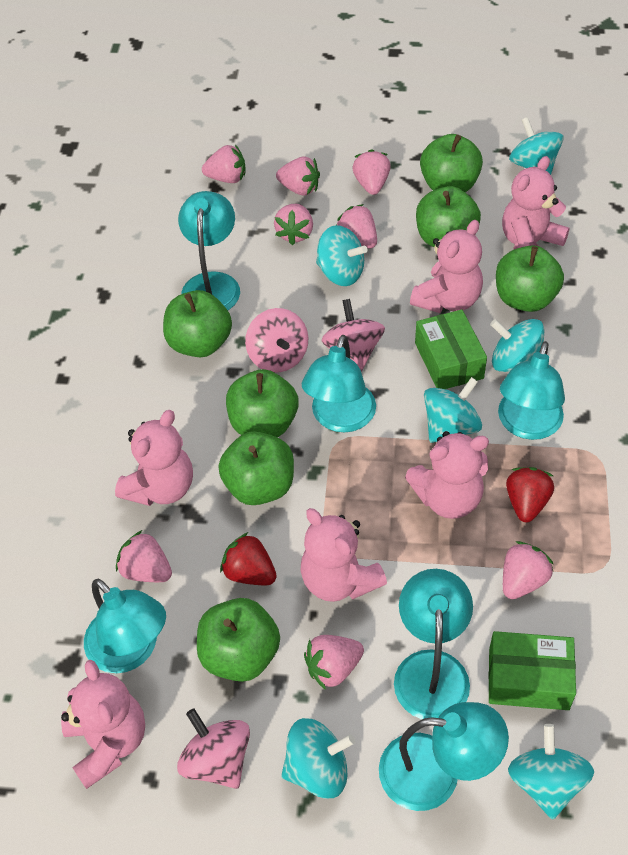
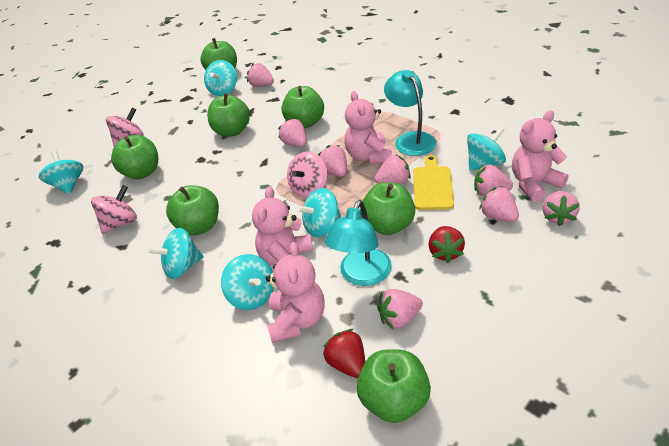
green box: 2 -> 0
pink teddy bear: 6 -> 4
turquoise lamp: 6 -> 2
yellow cutting board: 0 -> 1

